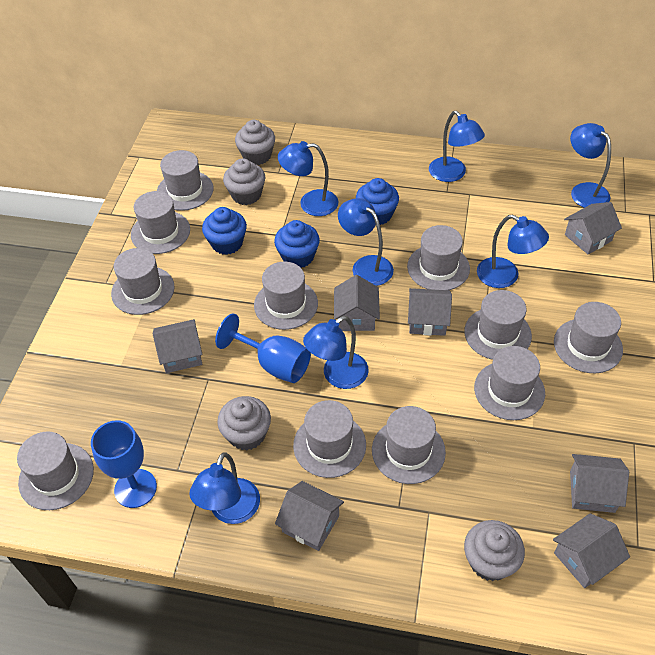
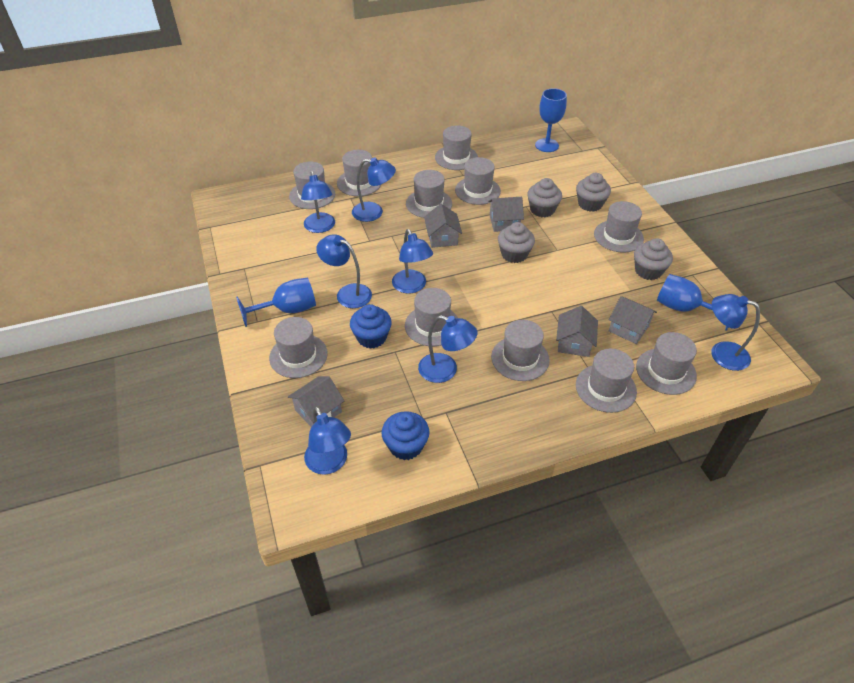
blue cupcake: 3 -> 2
blue goblet: 2 -> 3
grey house: 7 -> 5

